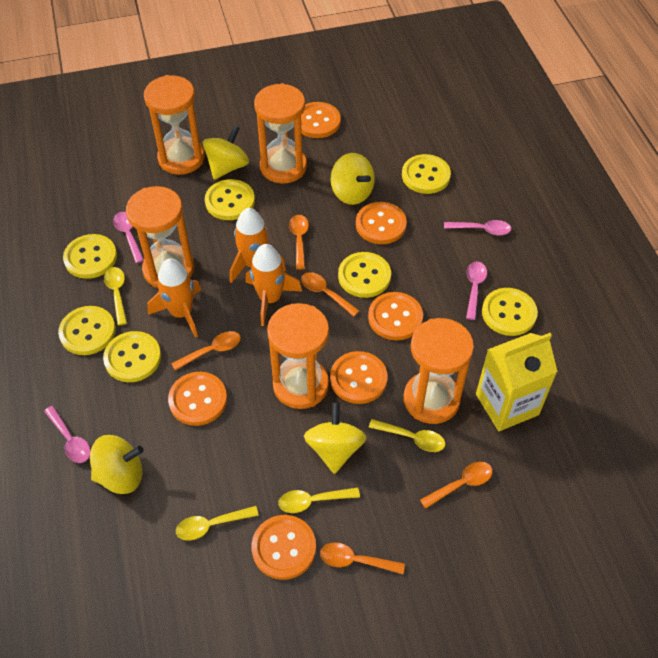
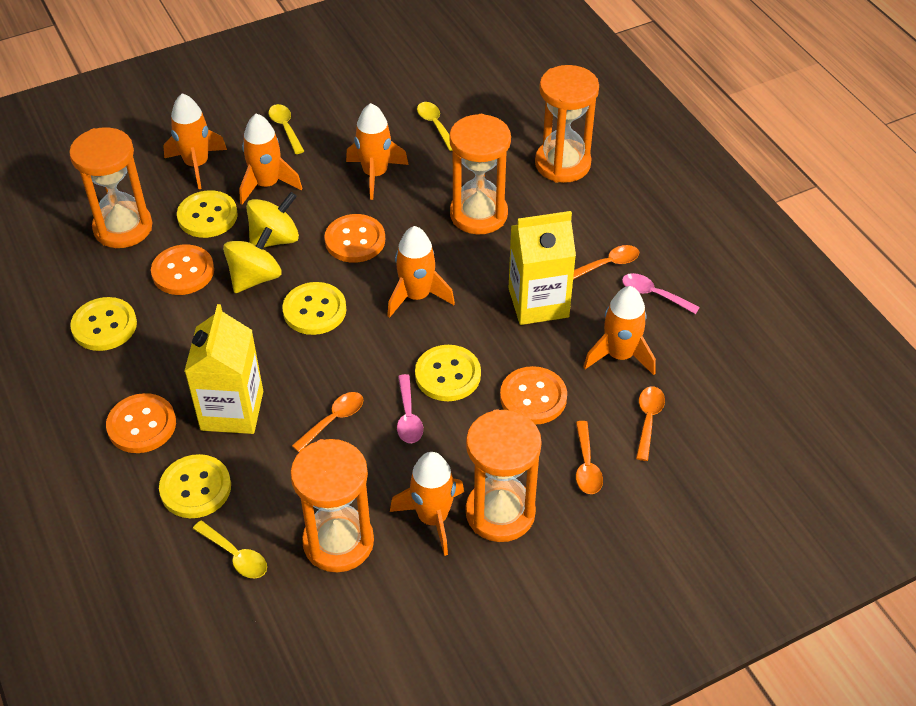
orange button: 6 -> 4
orange rocket: 3 -> 6
orange spoon: 5 -> 4
pink spoon: 4 -> 2
yellow button: 7 -> 5
yellow carton: 1 -> 2
yellow spinning top: 4 -> 2
yellow spoon: 4 -> 3

